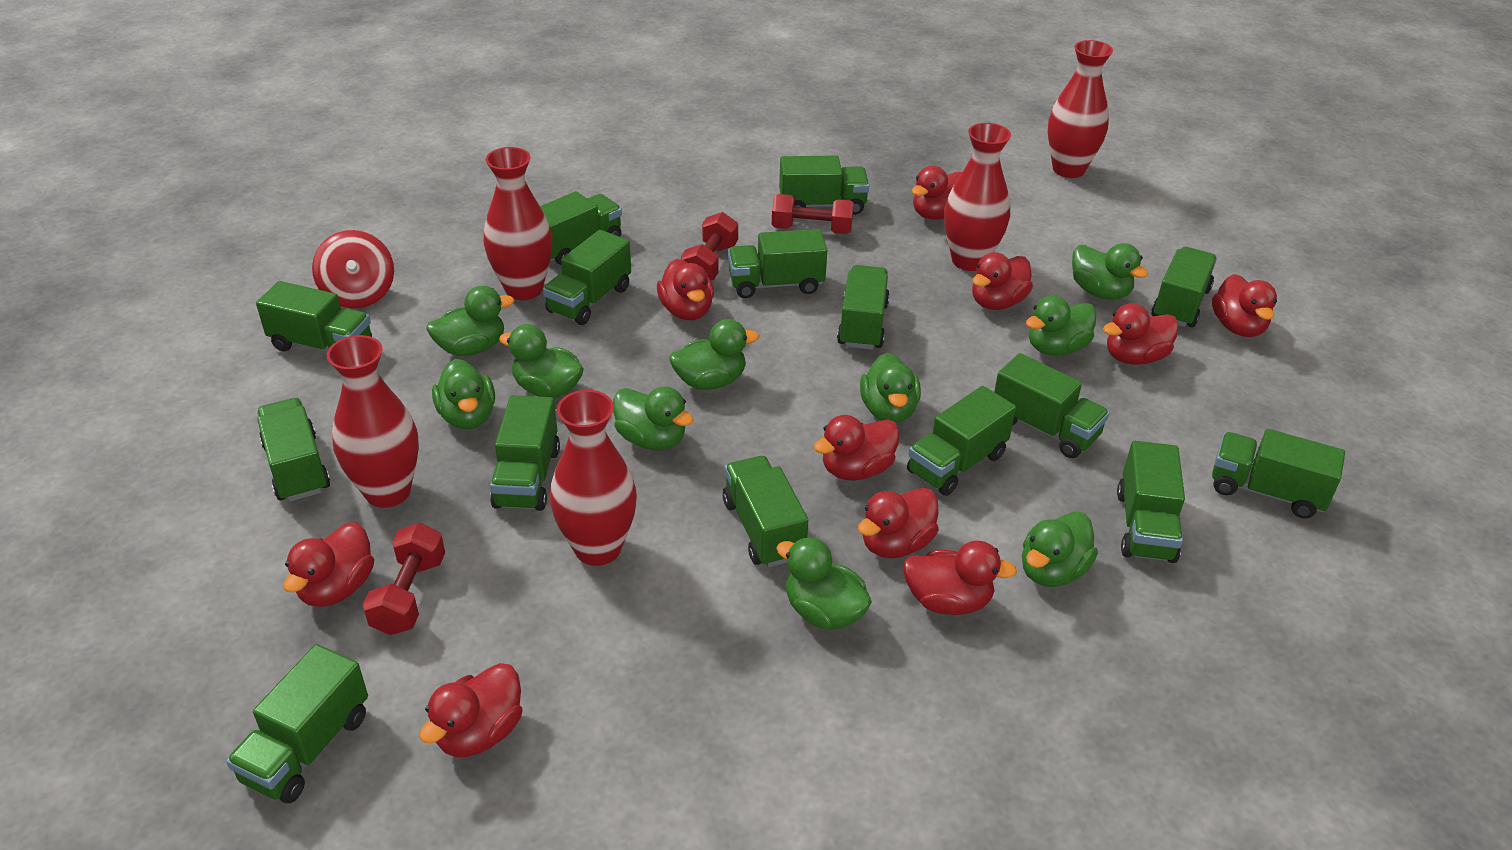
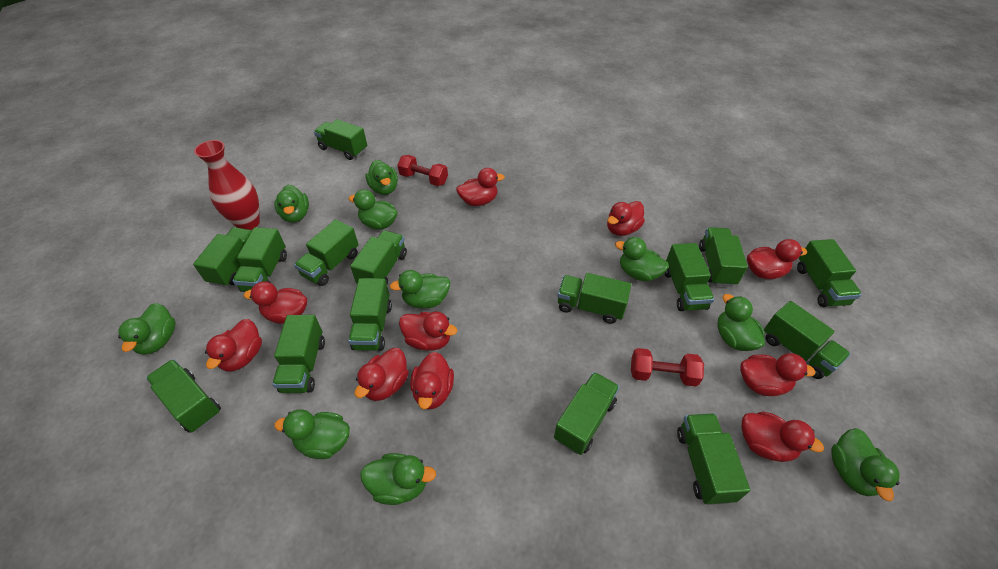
red dumbbell: 3 -> 2
red spinning top: 1 -> 0
red vase: 5 -> 1

